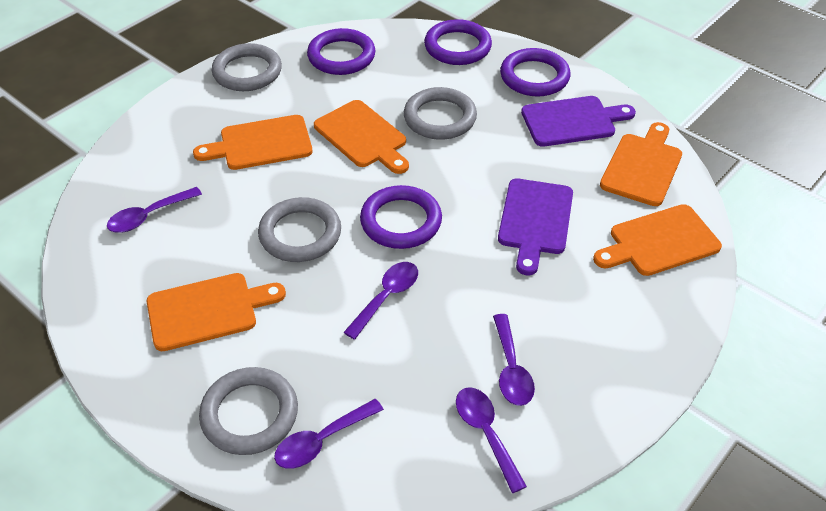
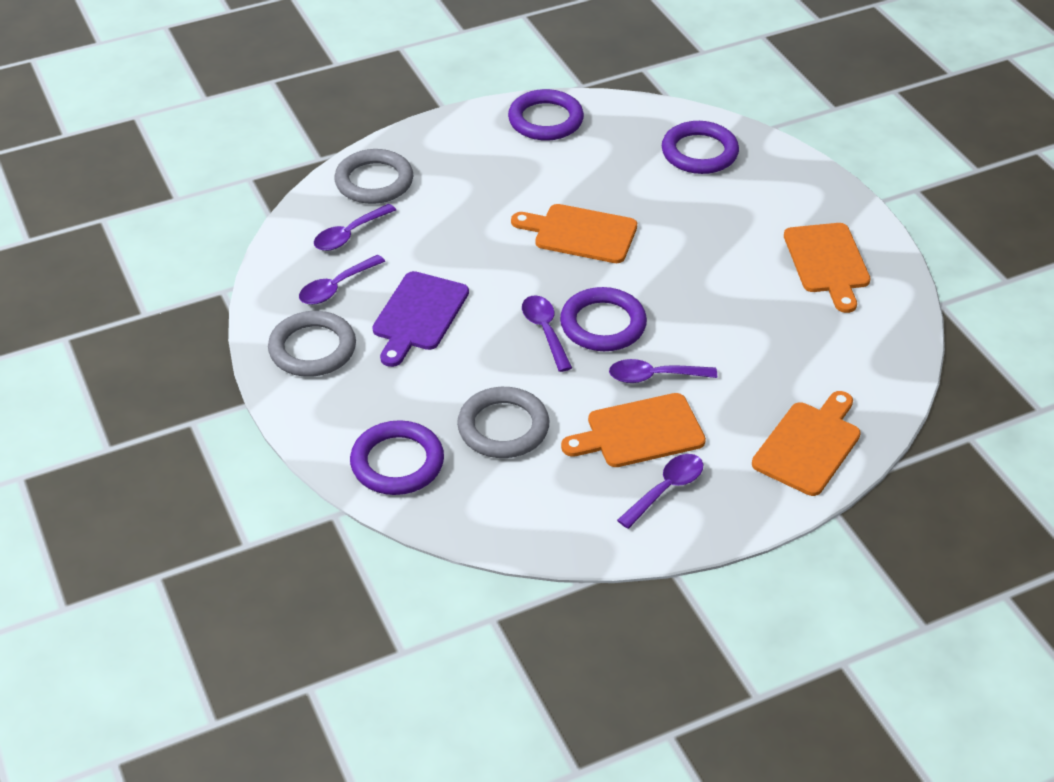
grey ring: 4 -> 3
orange cutting board: 5 -> 4
purple cutting board: 2 -> 1

